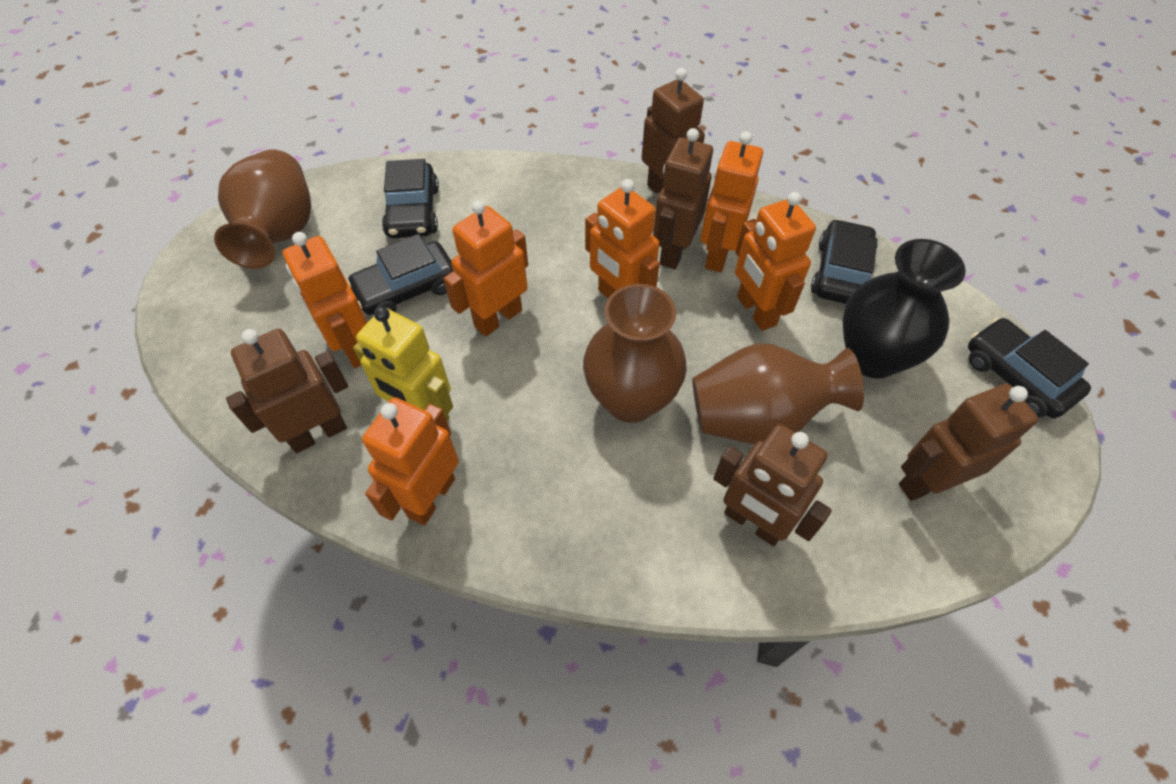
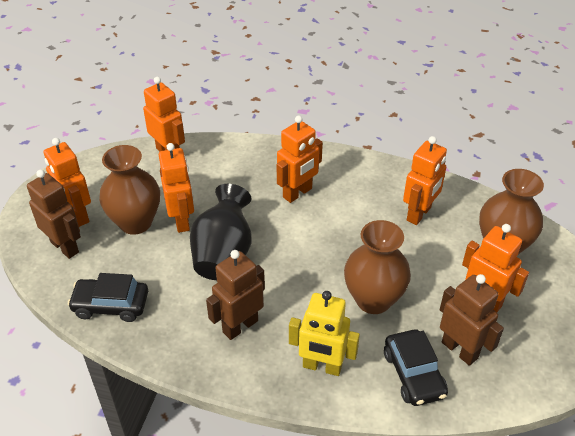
black car: 4 -> 2
brown robot: 5 -> 3

